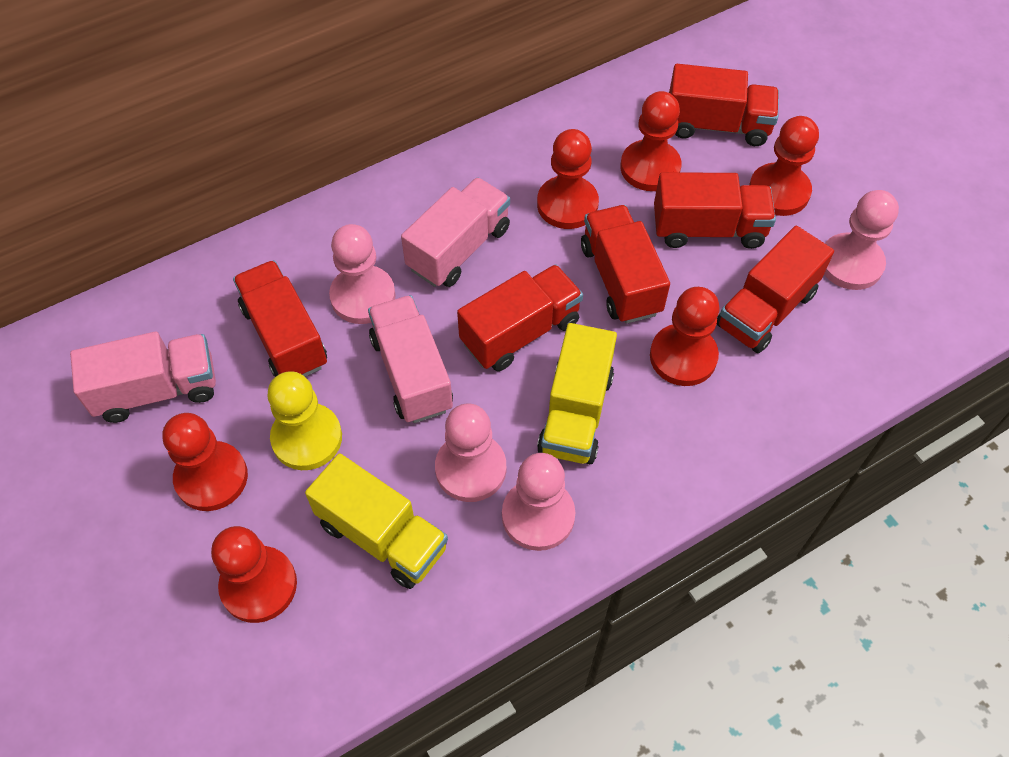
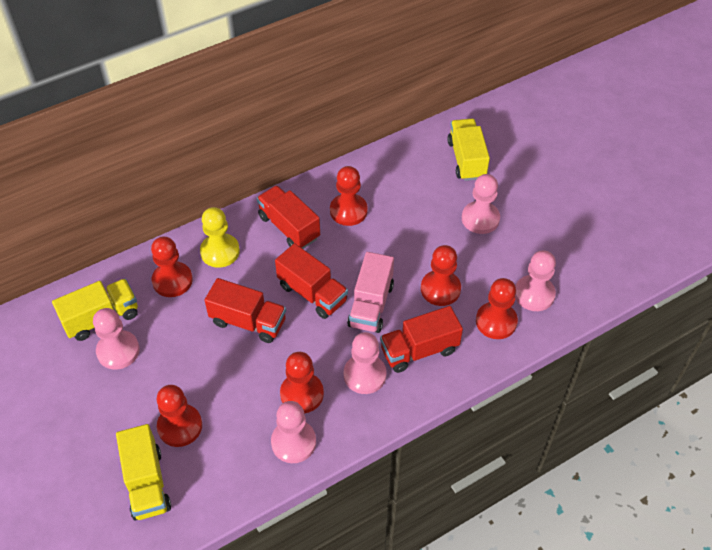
pink pawn: 4 -> 5
pink truck: 3 -> 1
red truck: 6 -> 4
yellow truck: 2 -> 3

